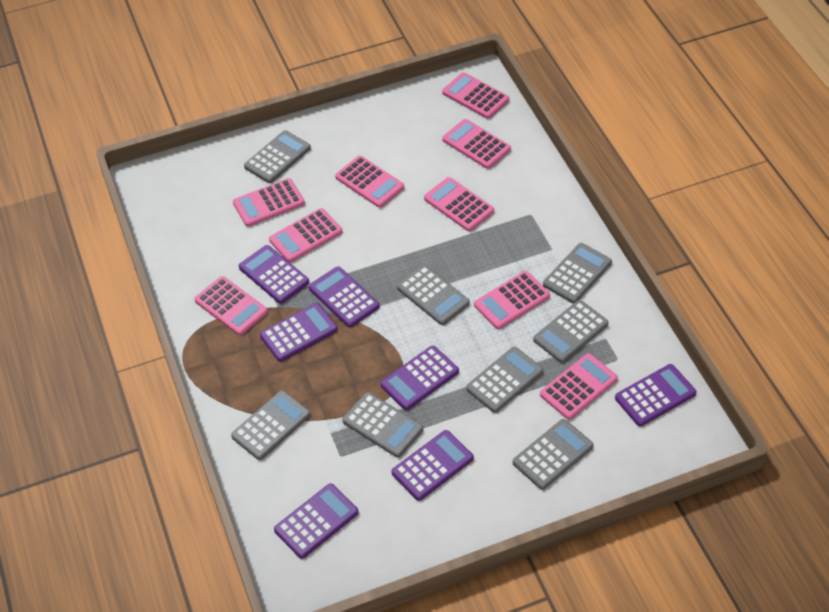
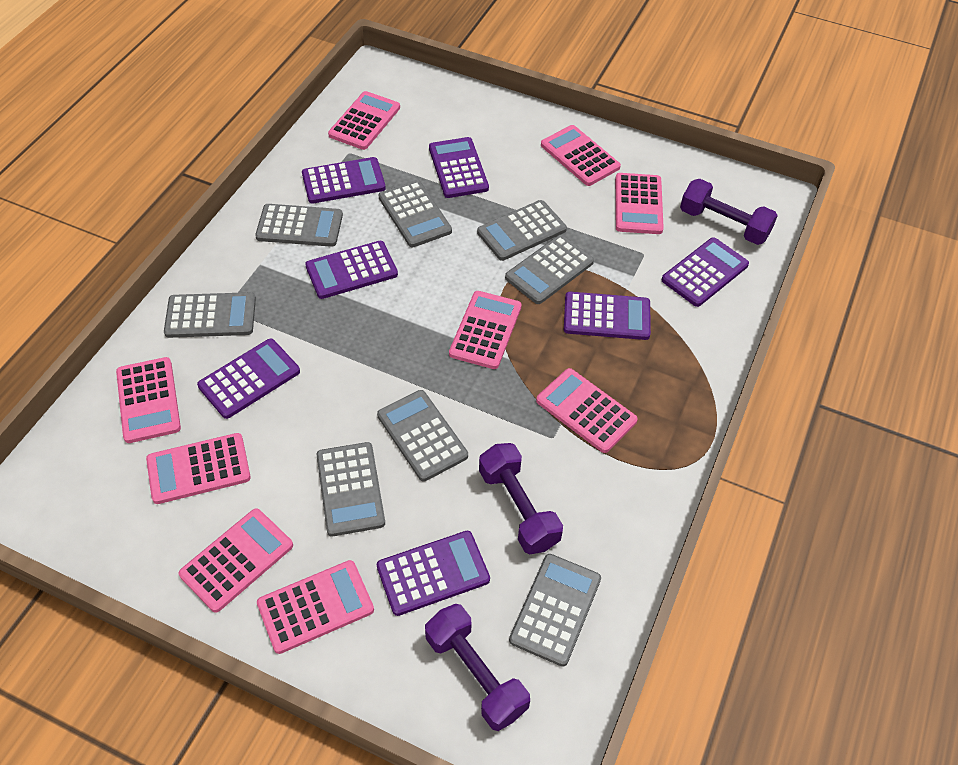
purple dumbbell: 0 -> 3

